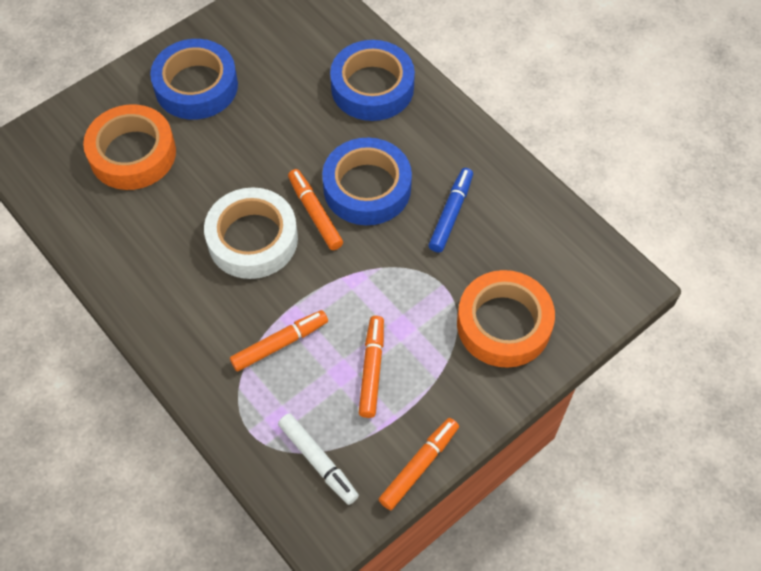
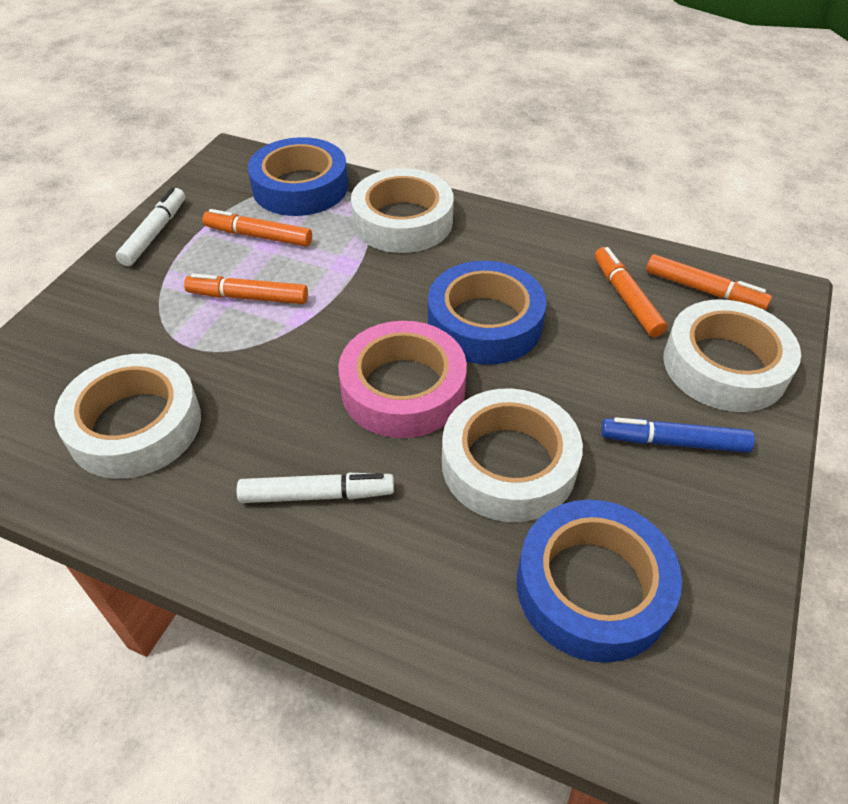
orange tape: 2 -> 0
pink tape: 0 -> 1
white marker: 1 -> 2
white tape: 1 -> 4

